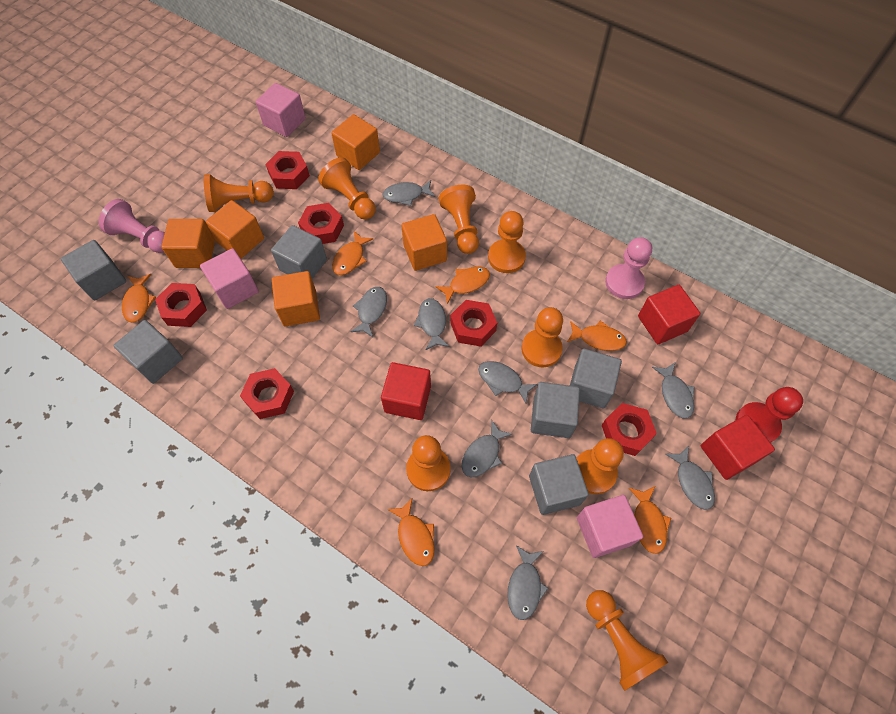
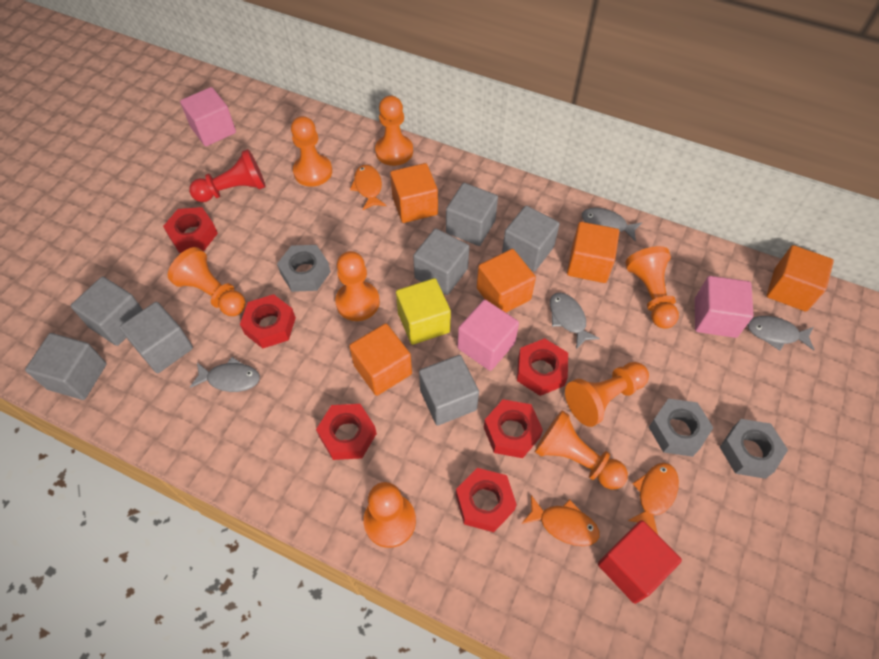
grey cube: 6 -> 7
grey fish: 8 -> 4
grey nut: 0 -> 3
orange fish: 6 -> 3
pink pawn: 2 -> 0
red cube: 3 -> 1
yellow cube: 0 -> 1

